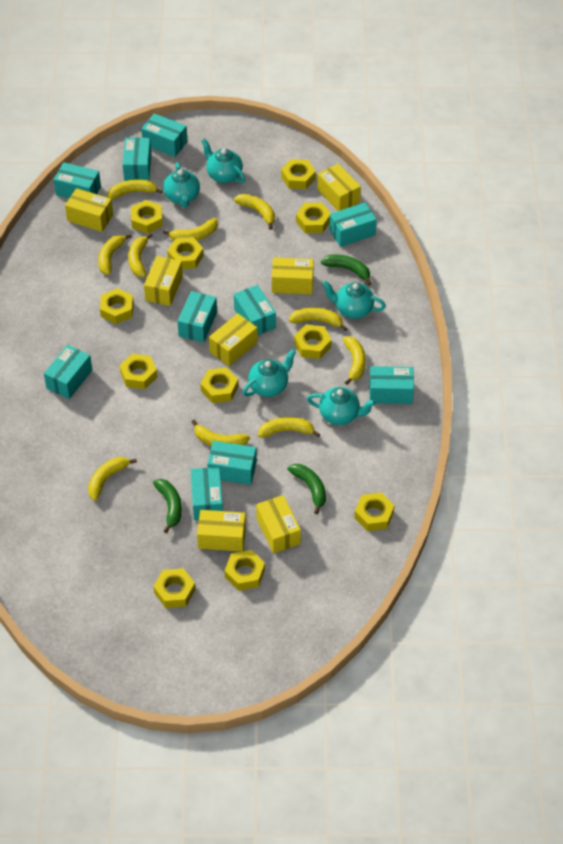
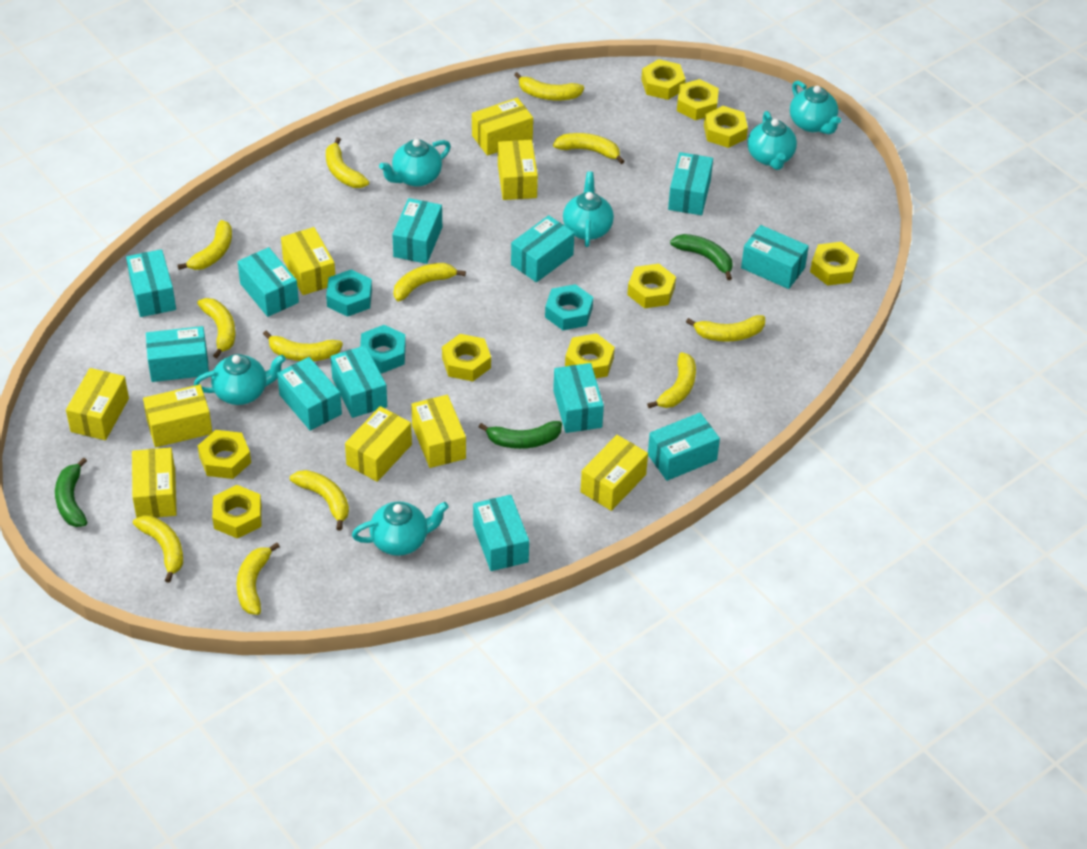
turquoise box: 10 -> 12
turquoise nut: 0 -> 3
turquoise teapot: 5 -> 6
yellow banana: 10 -> 12
yellow box: 7 -> 9
yellow nut: 11 -> 9

